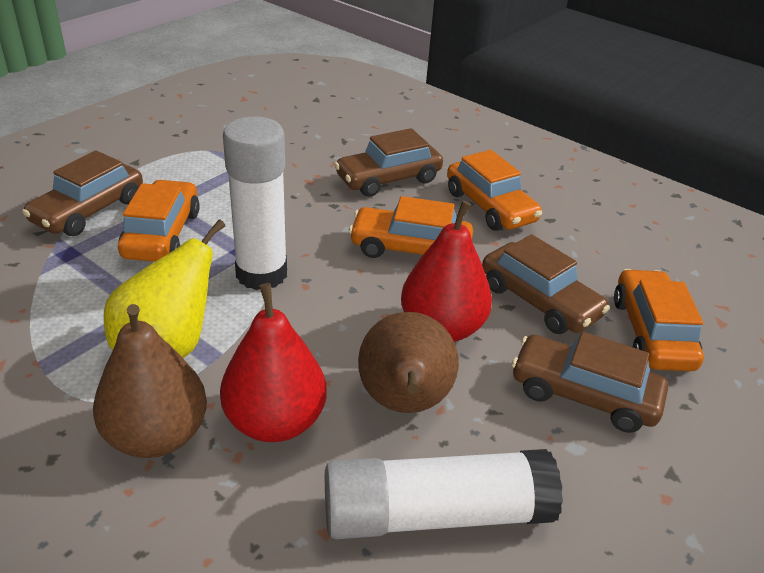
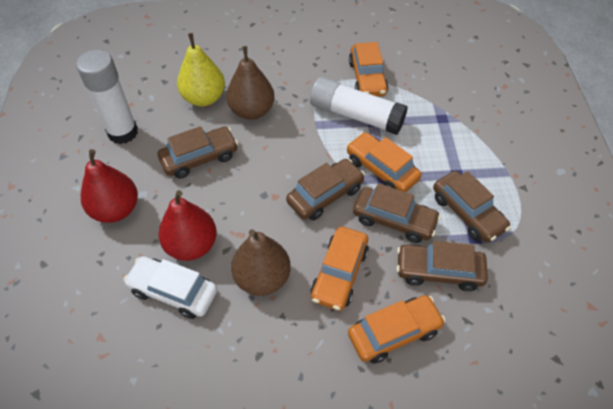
brown car: 4 -> 5
white car: 0 -> 1

